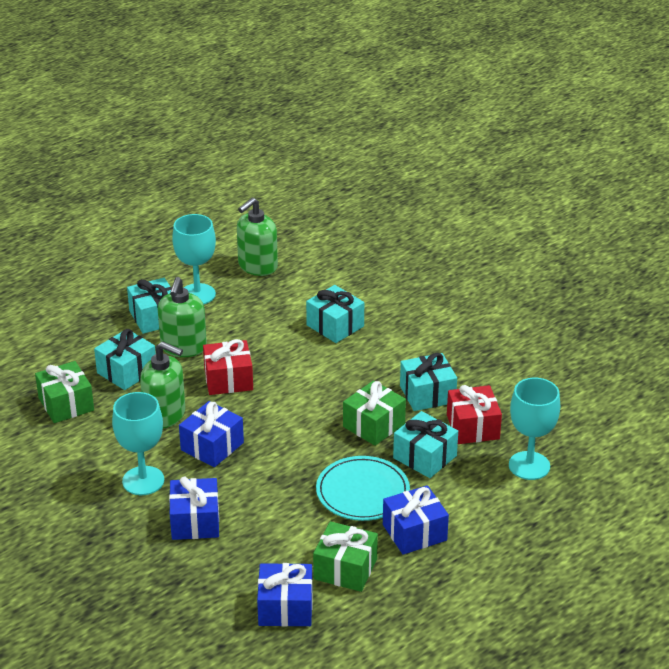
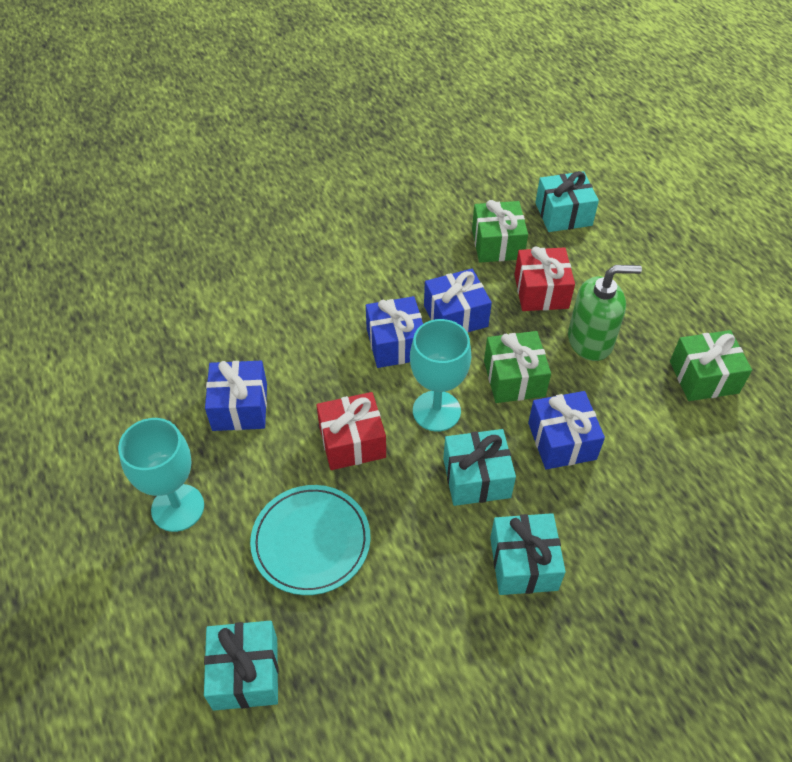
green soap dispenser: 3 -> 1
turquoise gift: 5 -> 4
turquoise goblet: 3 -> 2

